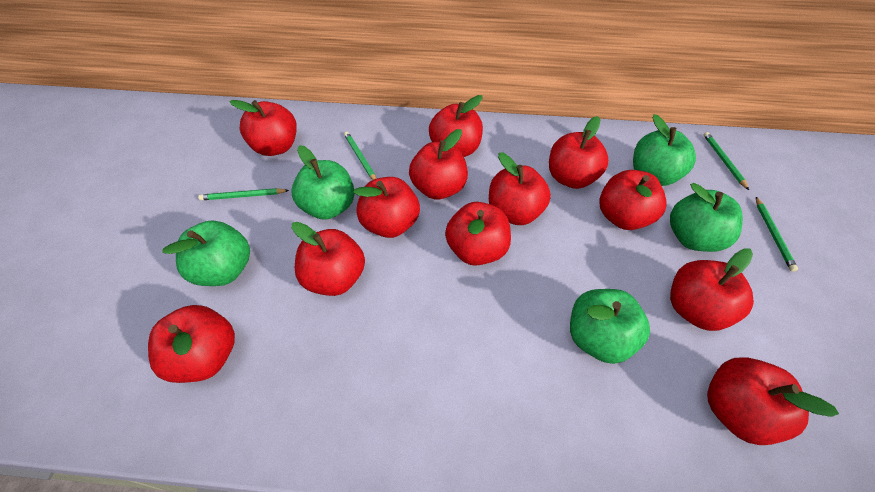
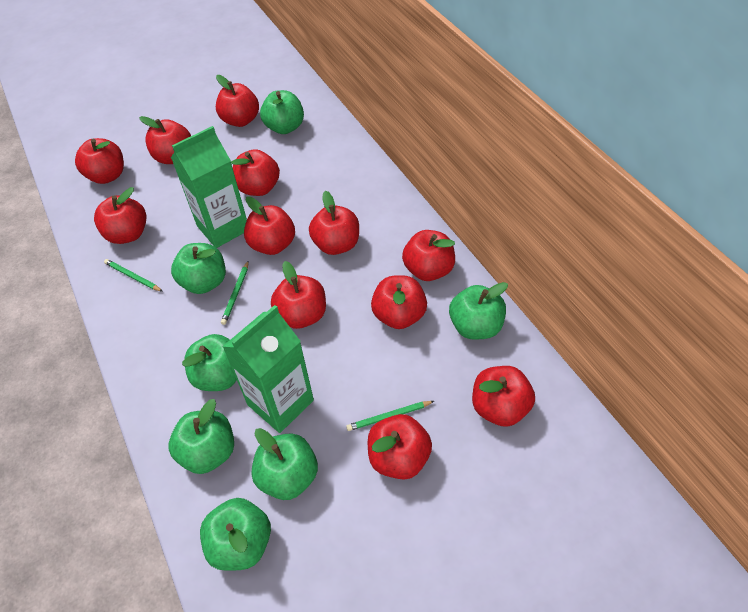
green apple: 5 -> 7
green carton: 0 -> 2
green pencil: 4 -> 3

